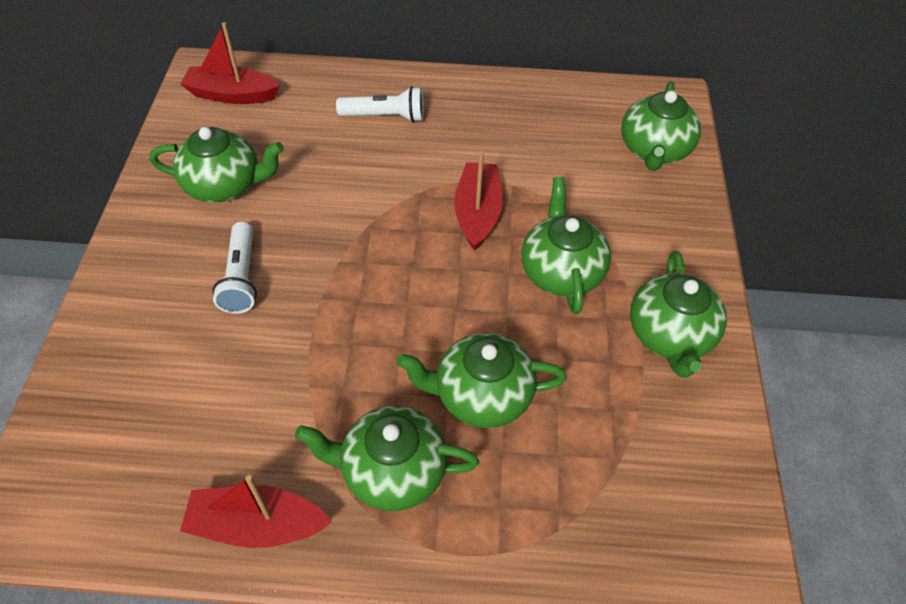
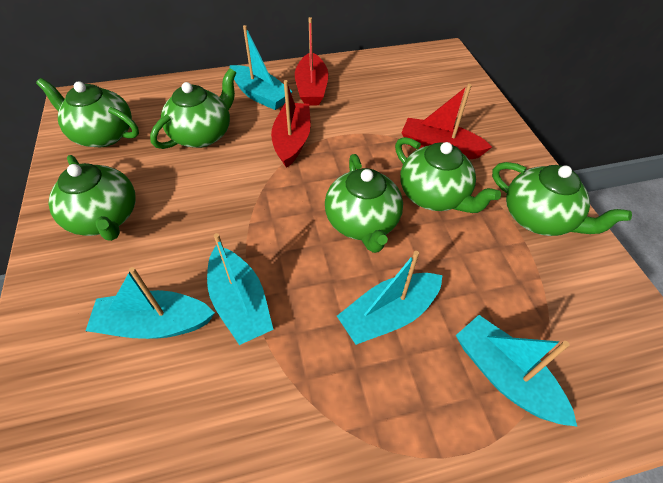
turquoise boat: 0 -> 5
white flashlight: 2 -> 0

